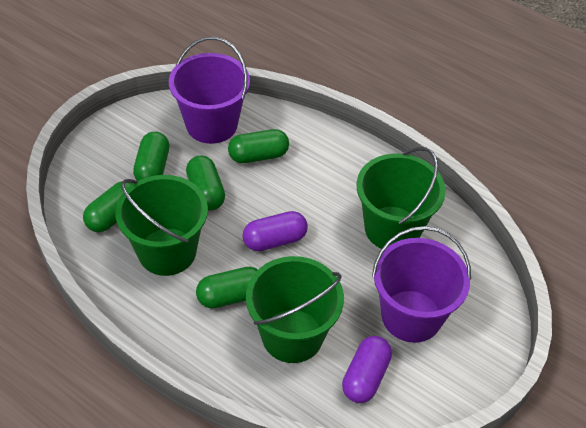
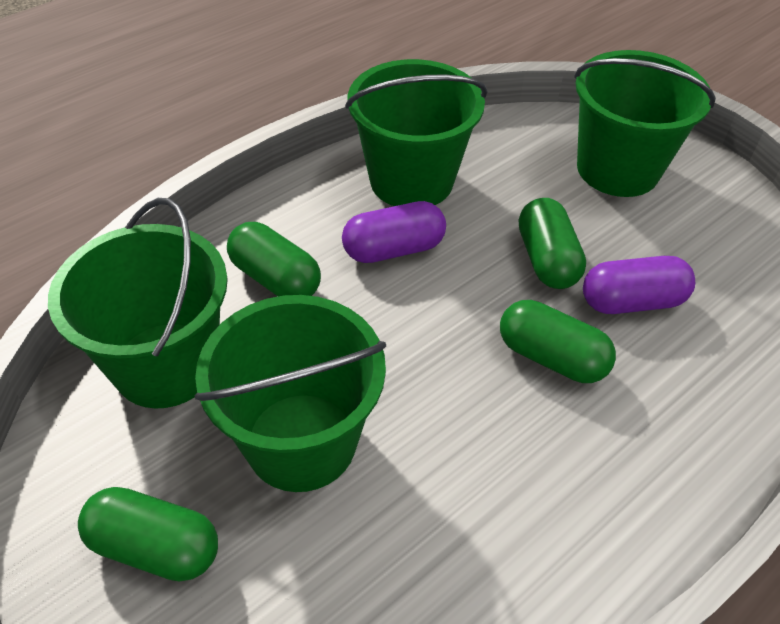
green bucket: 3 -> 4
green capsule: 5 -> 4
purple bucket: 2 -> 0

